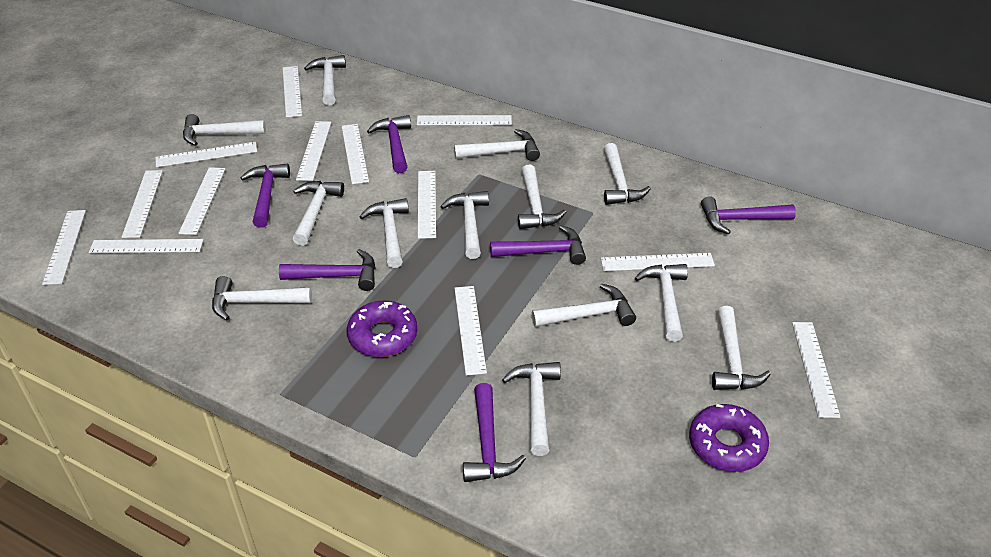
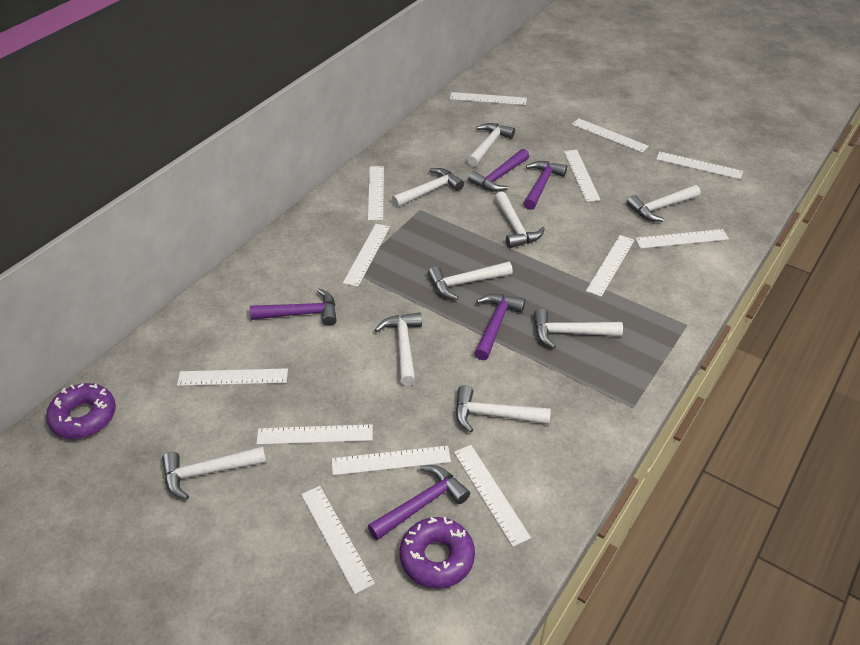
purple hammer: 6 -> 5
white hammer: 13 -> 9

